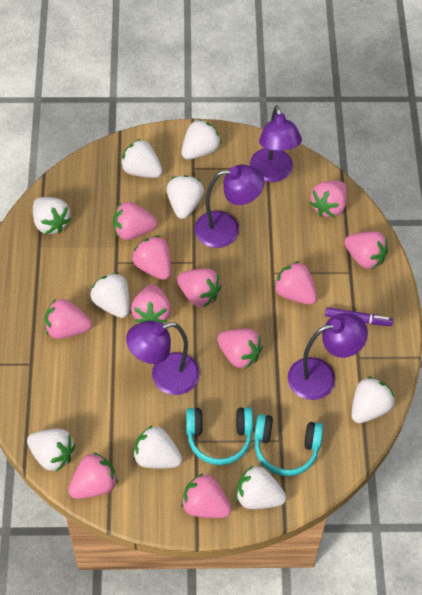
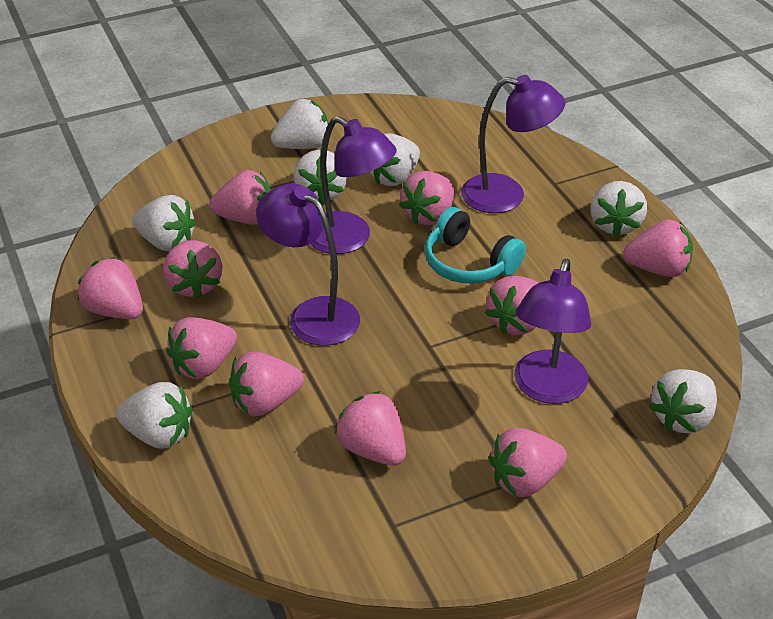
pink strawberry: 11 -> 10
purple marker: 1 -> 0
turquoise headphones: 2 -> 1
white strawberry: 9 -> 7

